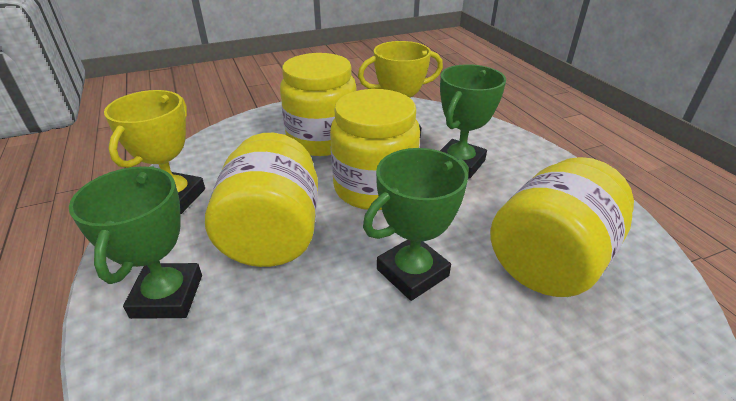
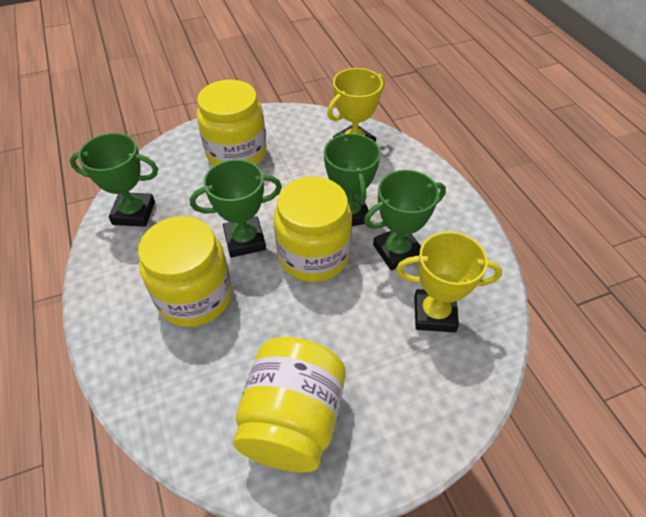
green trophy: 3 -> 4

